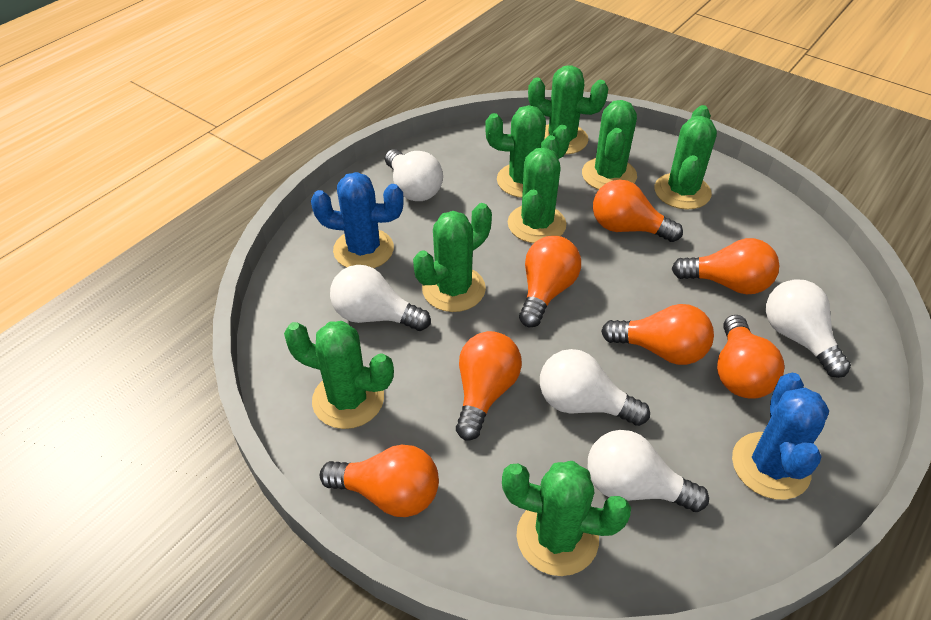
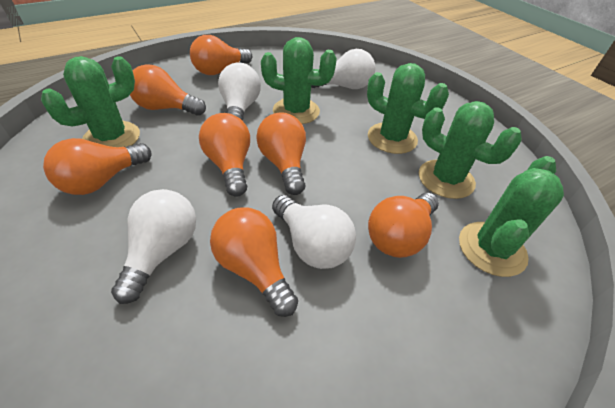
blue cactus: 2 -> 0
green cactus: 8 -> 5
white light bulb: 5 -> 4

